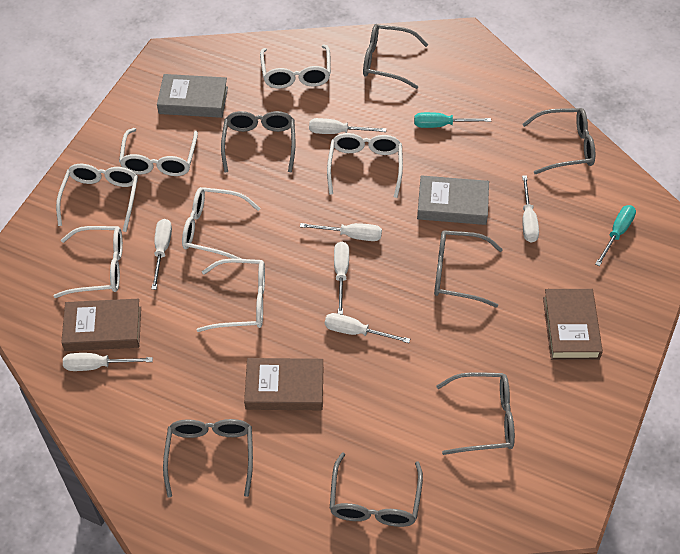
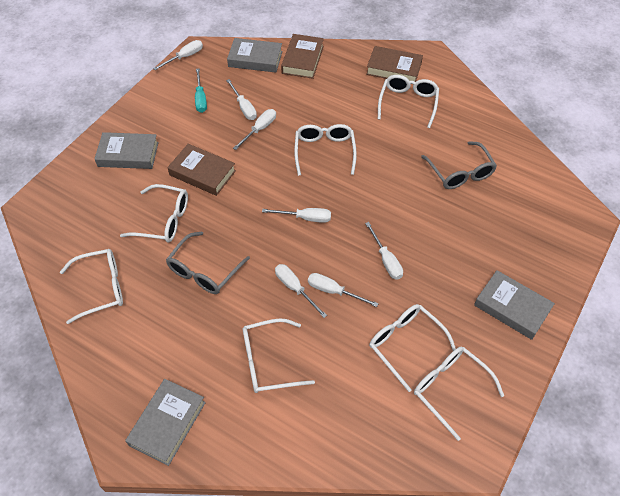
grey book: 2 -> 4
grey glasses: 7 -> 2
turquoise screwdriver: 2 -> 1

